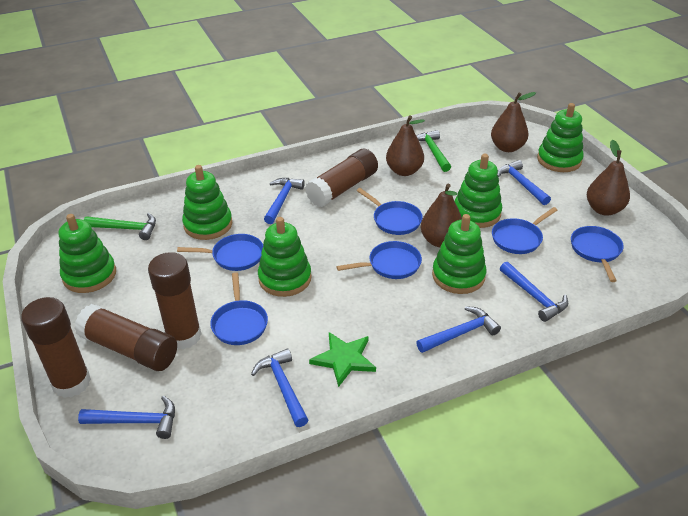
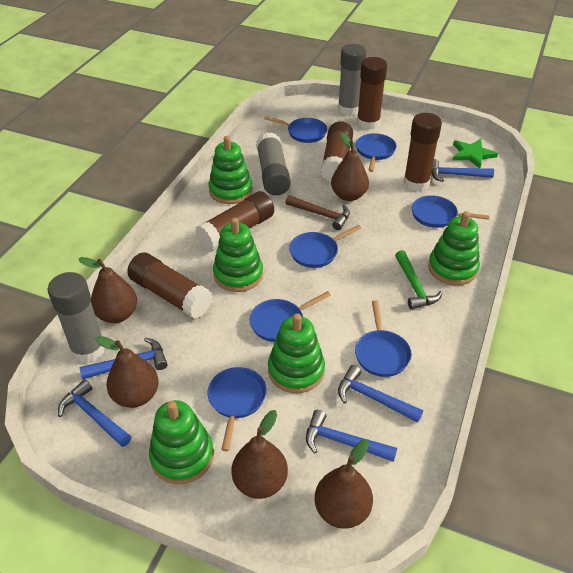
blue hammer: 6 -> 5
blue pan: 6 -> 7
brown glue stick: 4 -> 5
brown hammer: 0 -> 1
brown pear: 4 -> 5
green hammer: 2 -> 1
green stacking toy: 6 -> 5
grey glue stick: 0 -> 3

